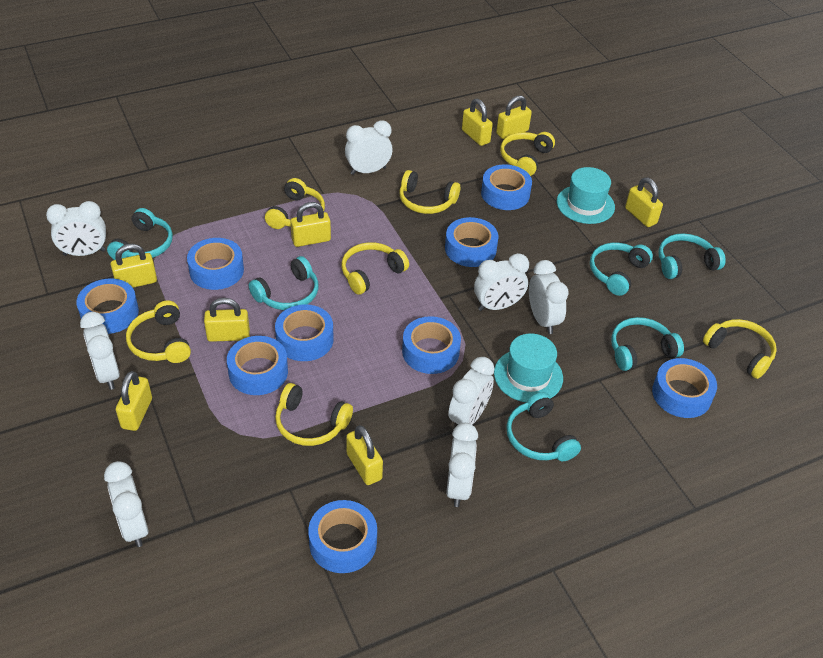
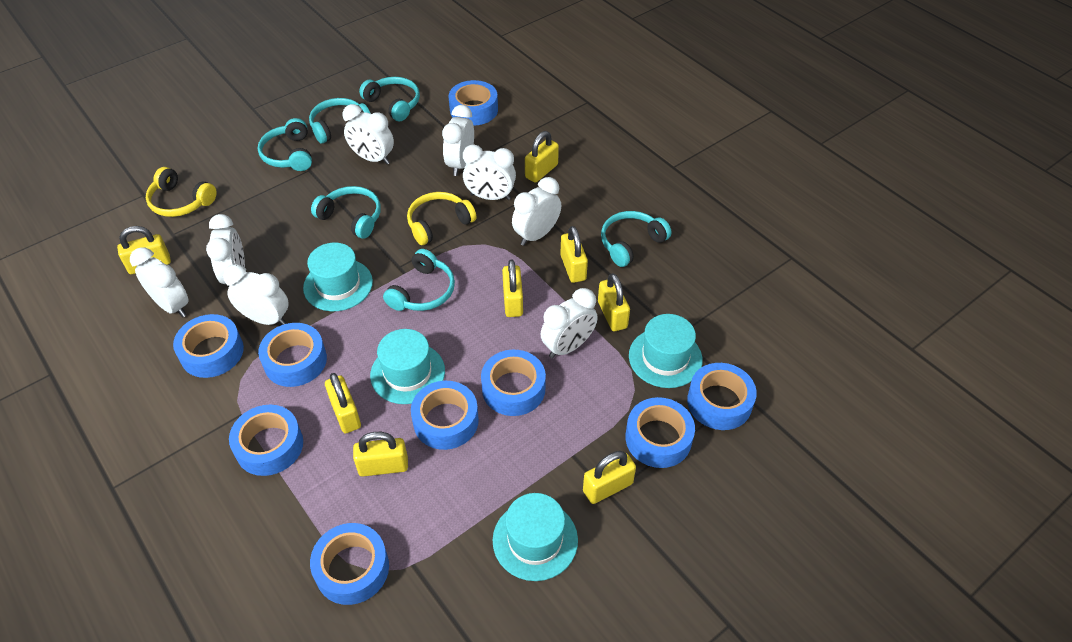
turquoise hat: 2 -> 4
yellow headphones: 7 -> 2

